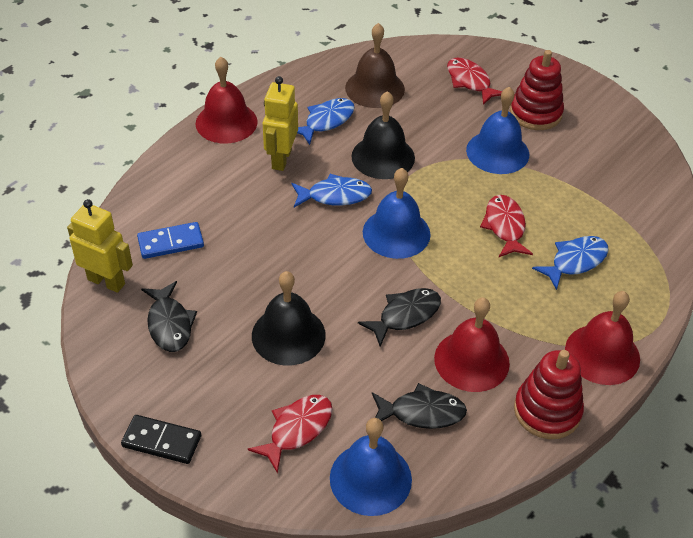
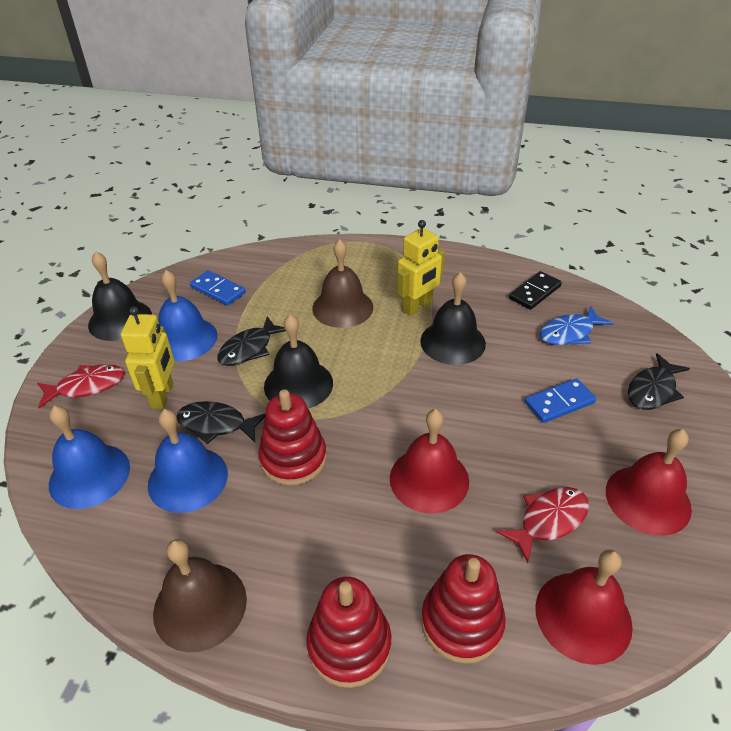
black bell: 2 -> 3
blue domino: 1 -> 2
blue fish: 3 -> 1
brown bell: 1 -> 2
red fish: 3 -> 2
red stacking toy: 2 -> 3

